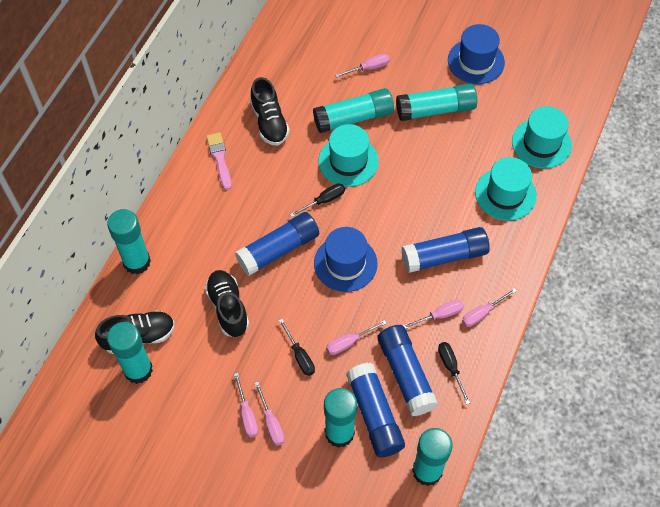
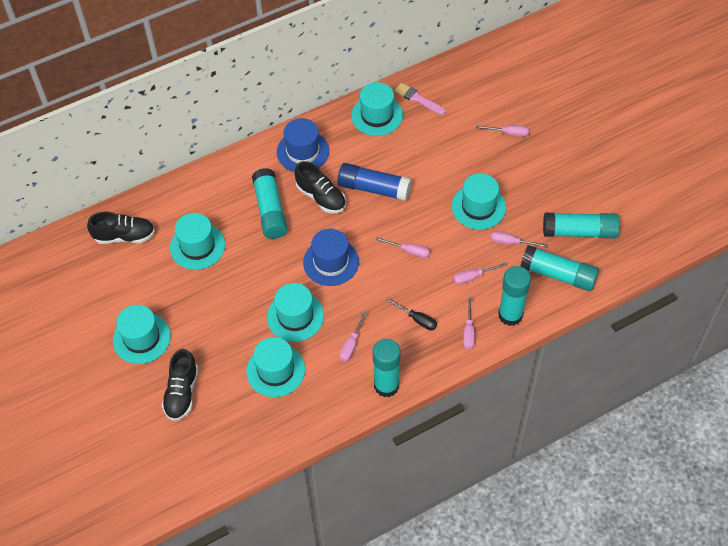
black screwdriver: 3 -> 1
blue glue stick: 4 -> 1
turquoise glue stick: 6 -> 5
turquoise hat: 3 -> 6

